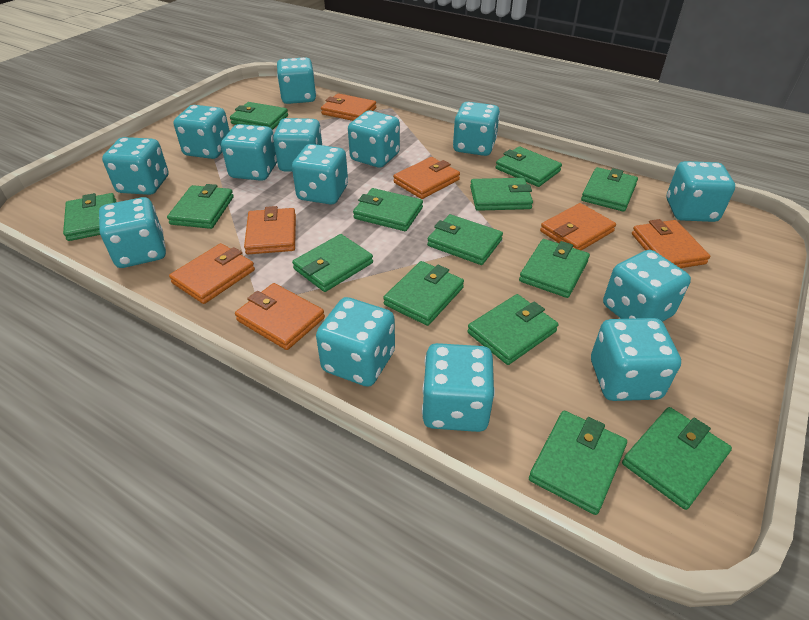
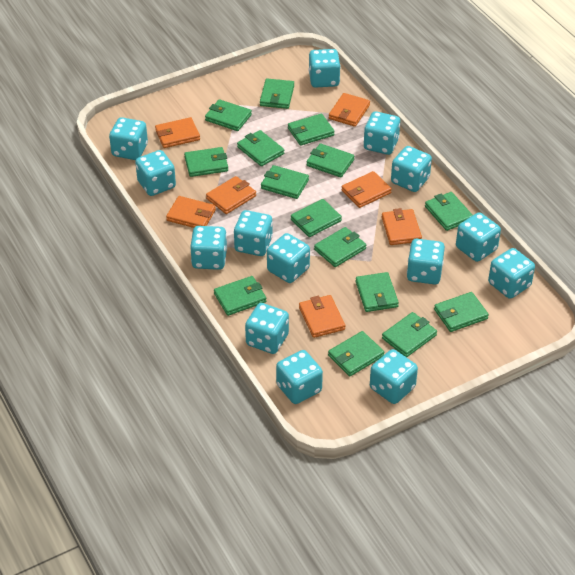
green wallet: 14 -> 15

